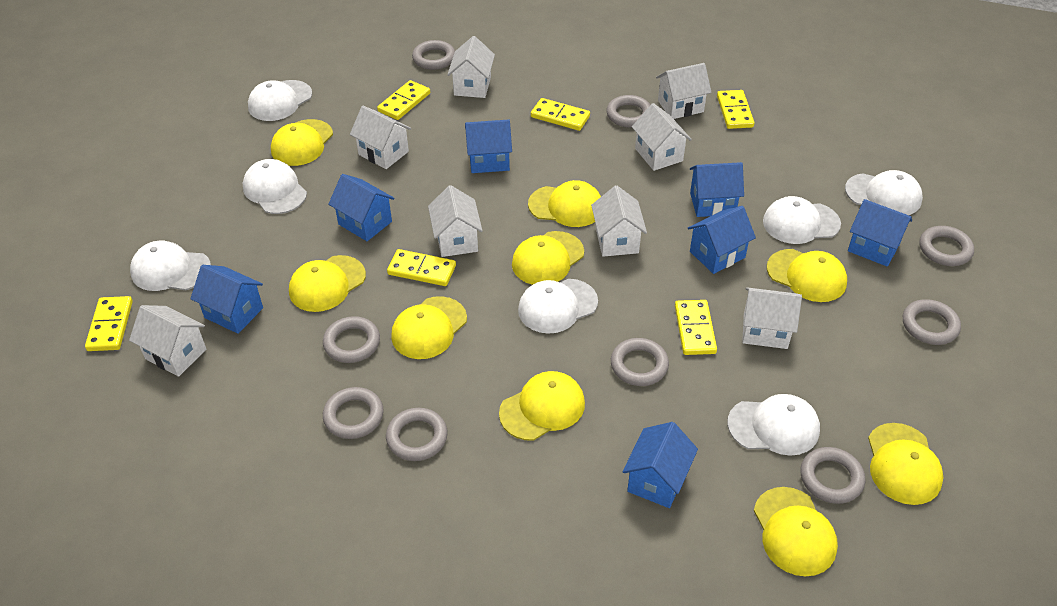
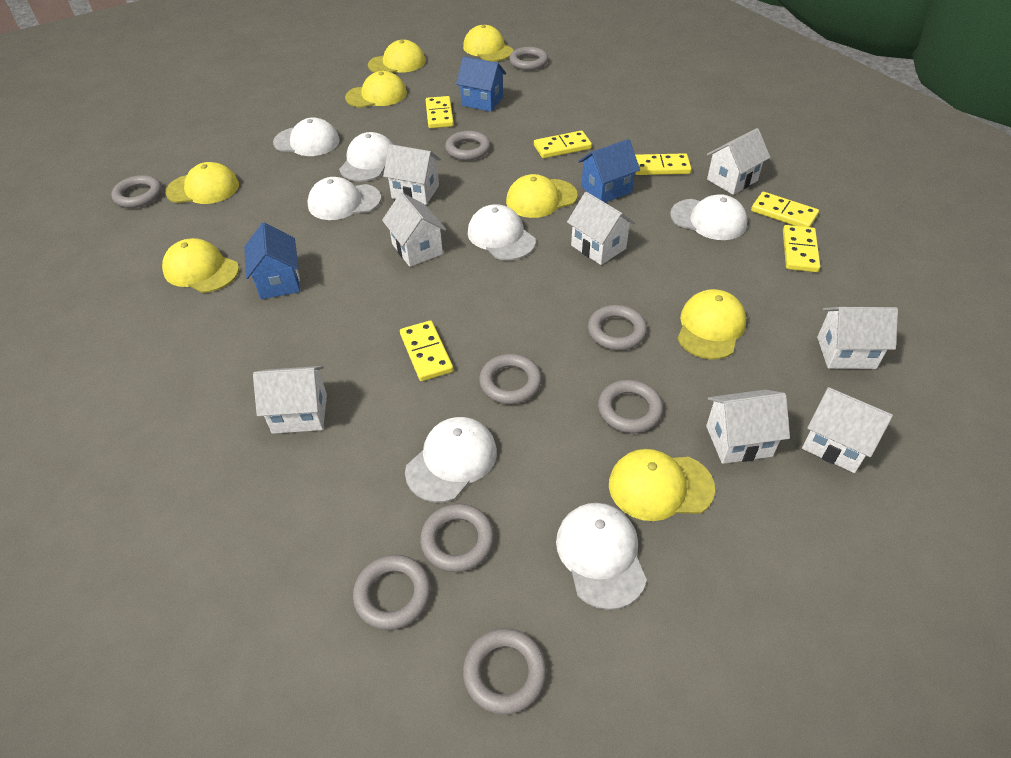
blue house: 7 -> 3
yellow cap: 9 -> 8

